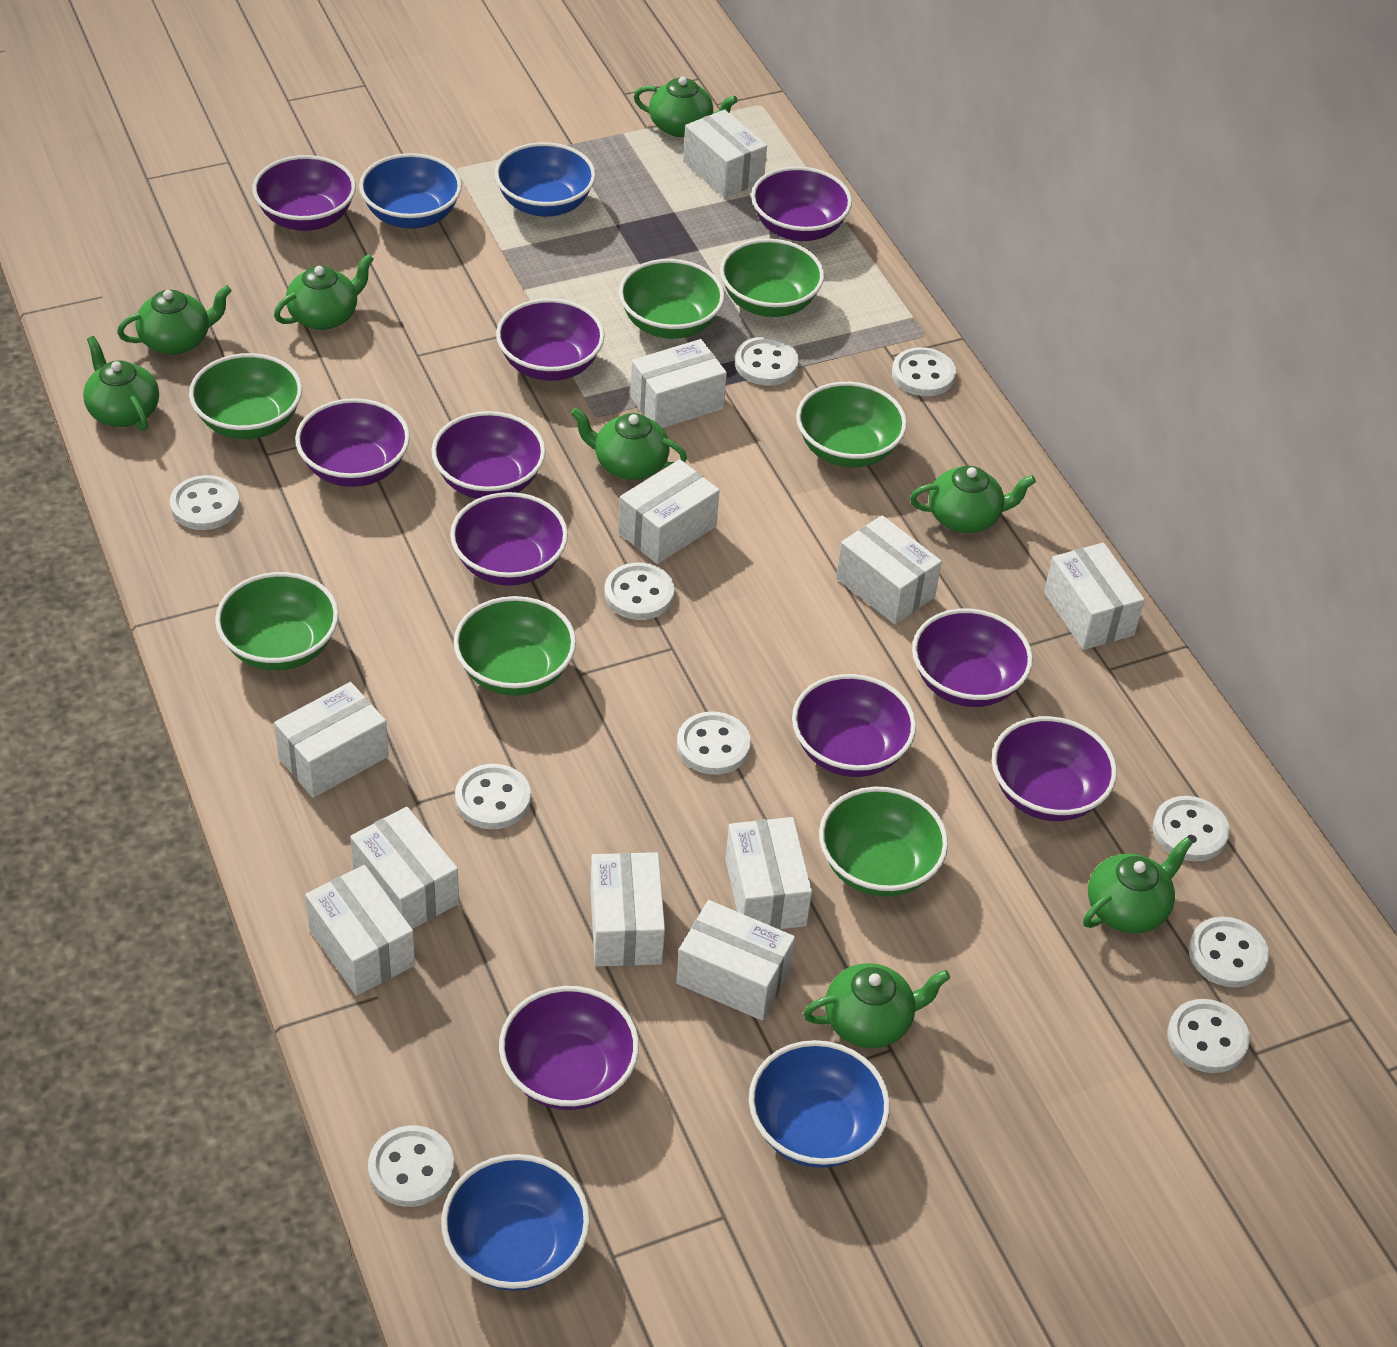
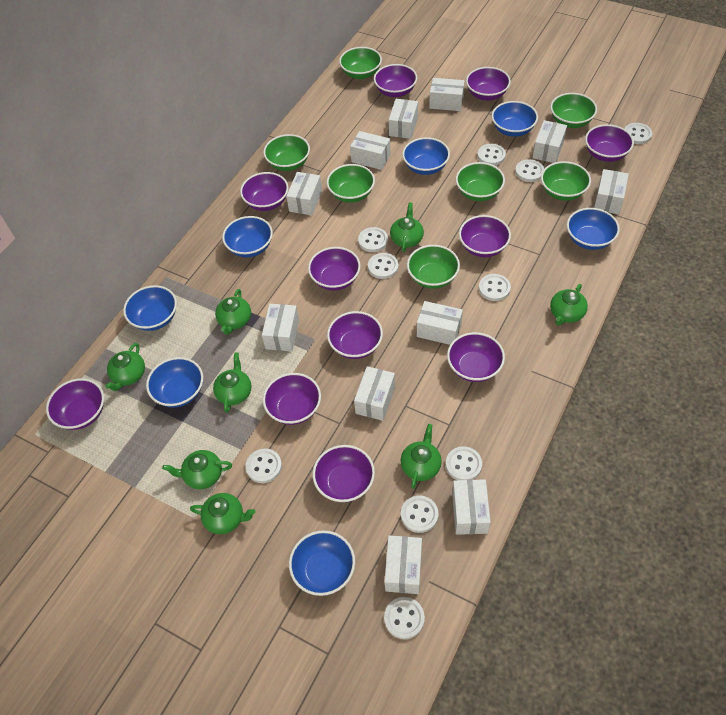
blue bowl: 4 -> 7
purple bowl: 10 -> 11

